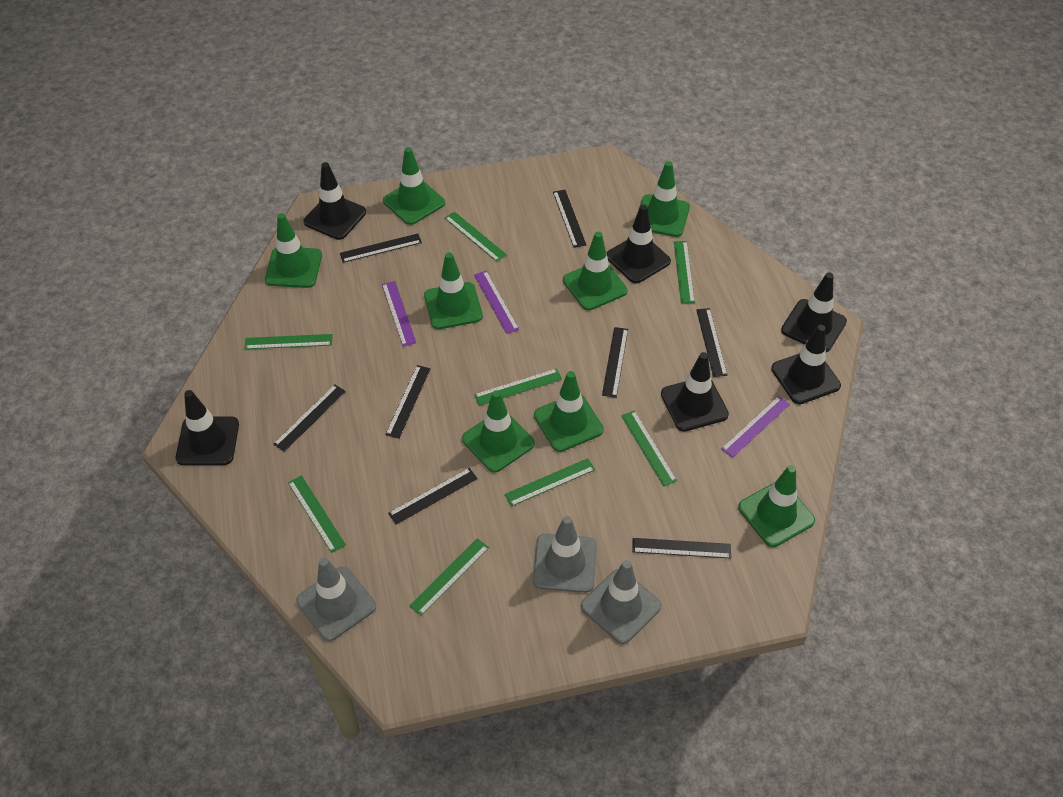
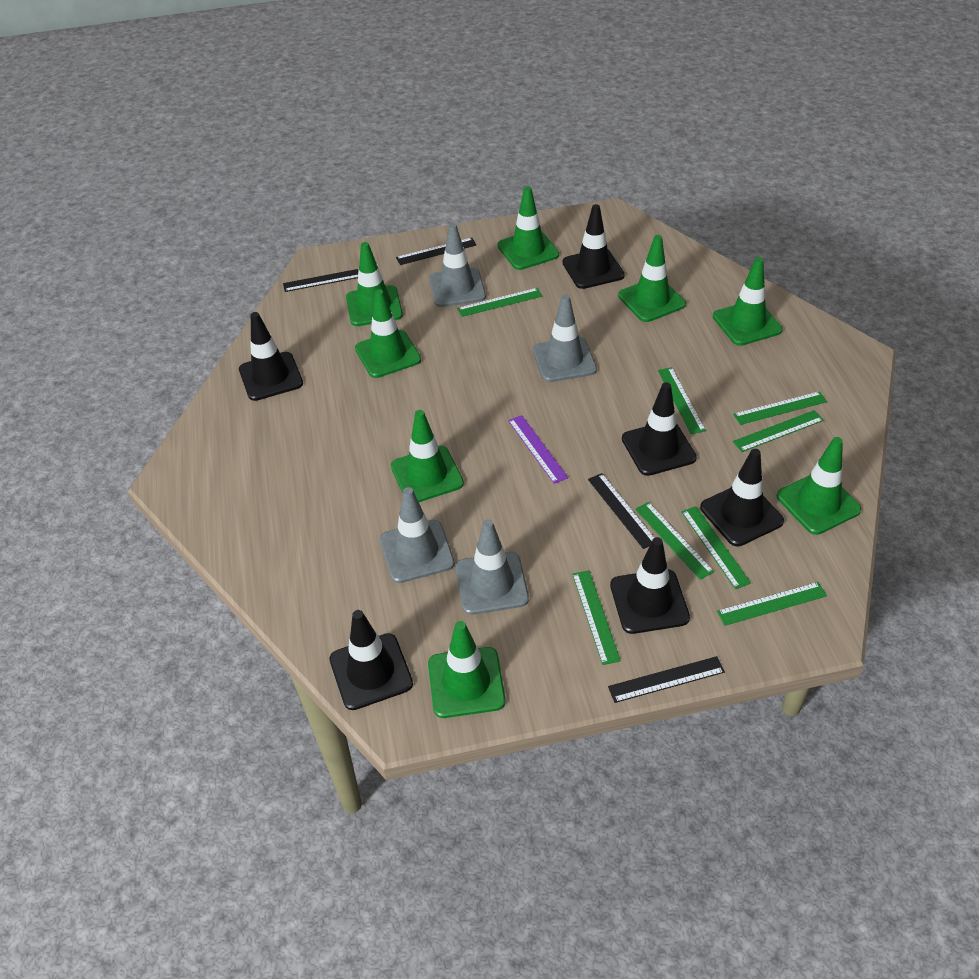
black ruler: 8 -> 4
grey traffic cone: 3 -> 4
purple ruler: 3 -> 1

